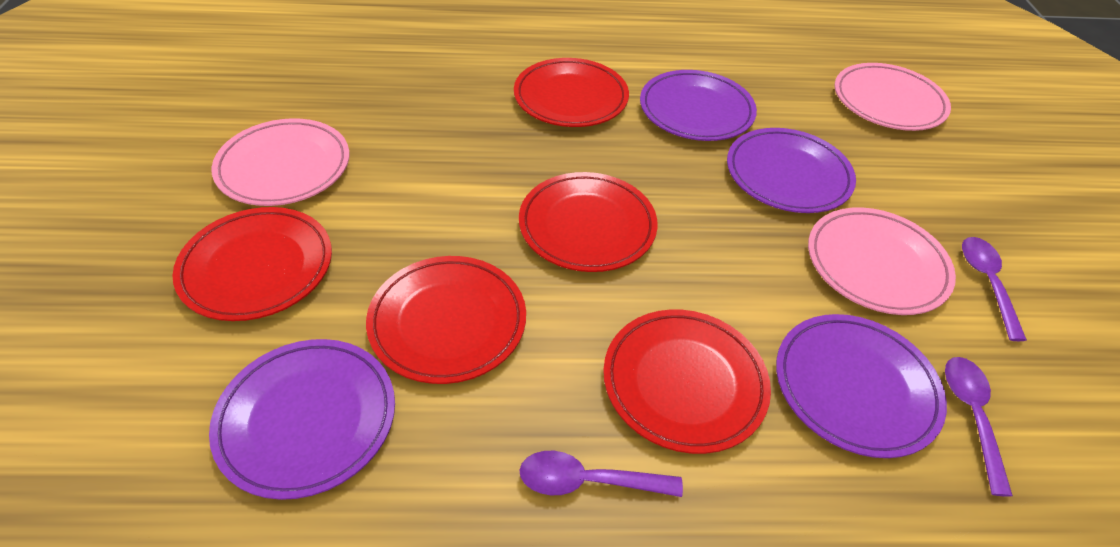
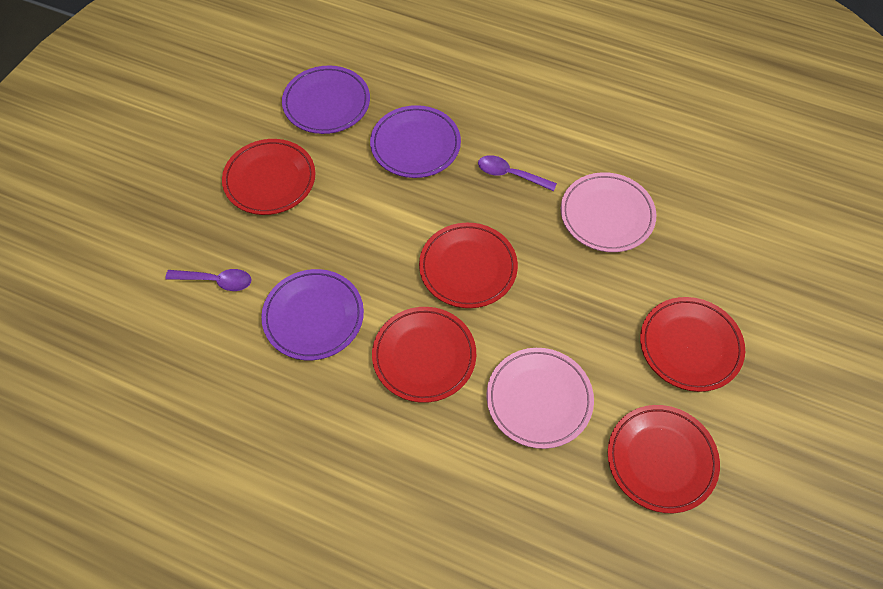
pink plate: 3 -> 2
purple plate: 4 -> 3
purple spoon: 3 -> 2

